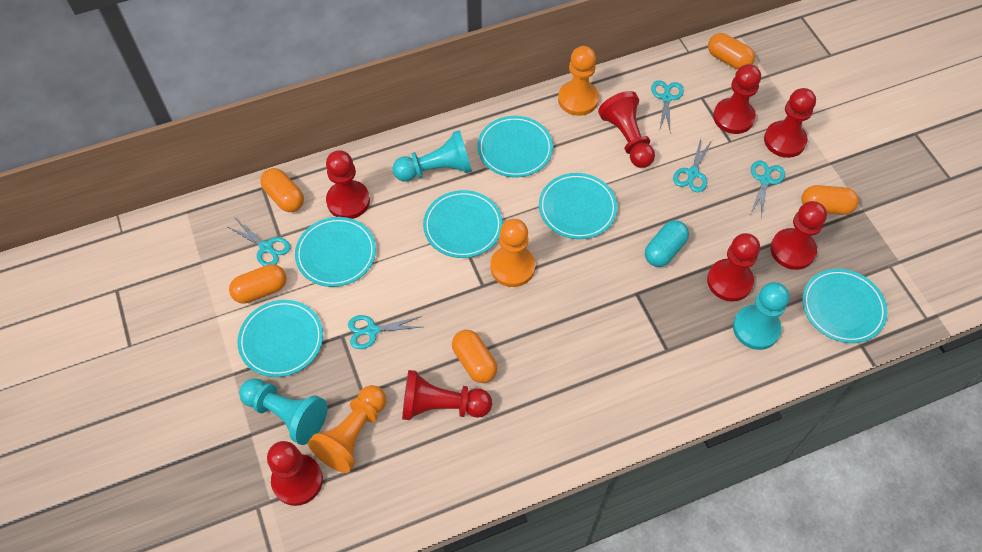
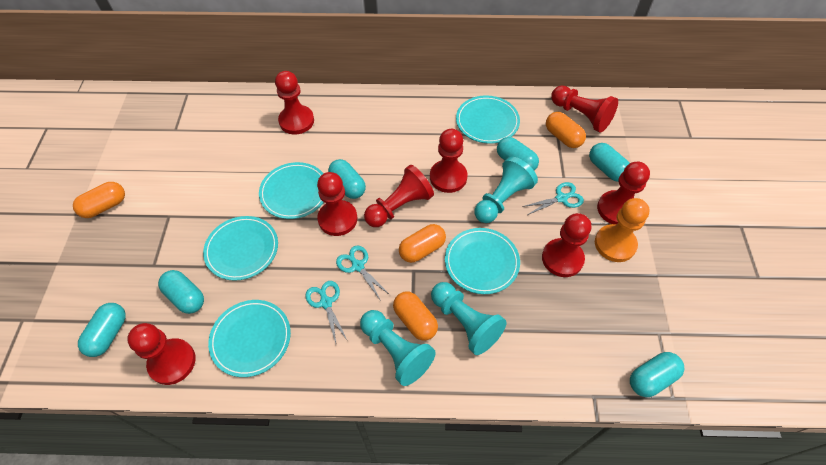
orange capsule: 5 -> 4
orange pawn: 3 -> 1
turquoise capsule: 1 -> 6
turquoise plate: 6 -> 5
turquoise scissors: 5 -> 3

